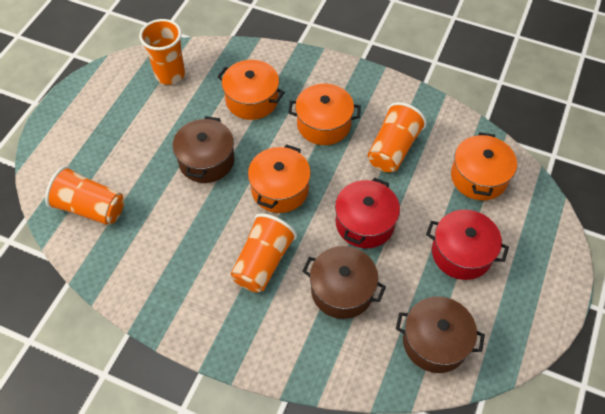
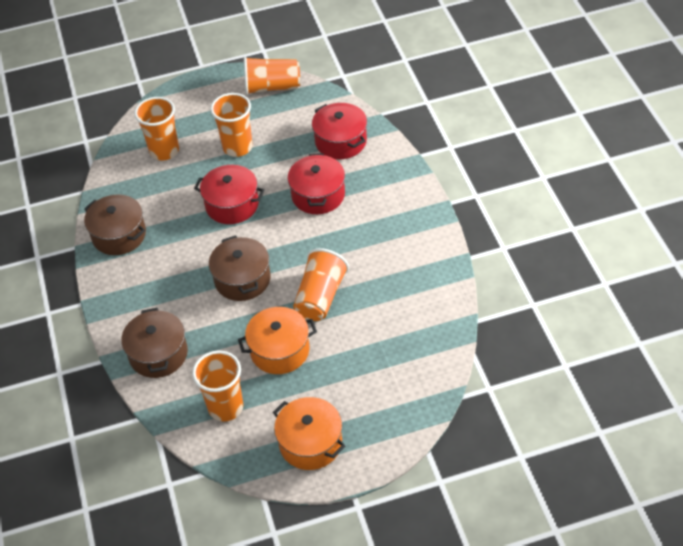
orange cup: 4 -> 5
orange pot: 4 -> 2
red pot: 2 -> 3

